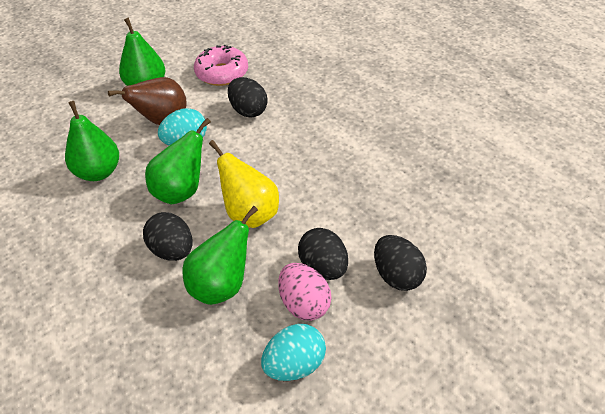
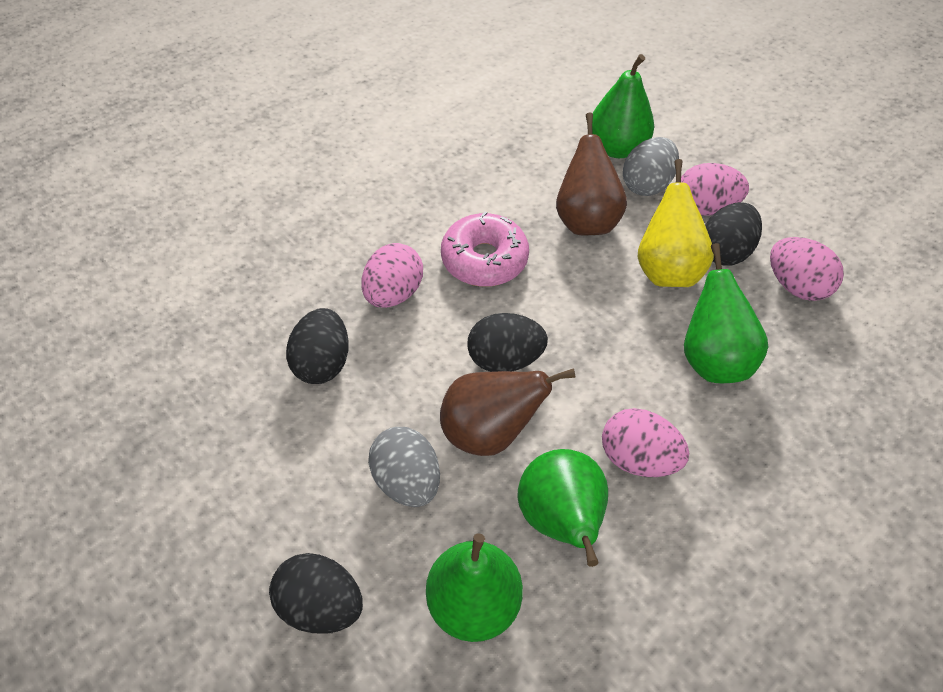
brown pear: 1 -> 2
grey egg: 0 -> 2
pink egg: 1 -> 4
turquoise egg: 2 -> 0

